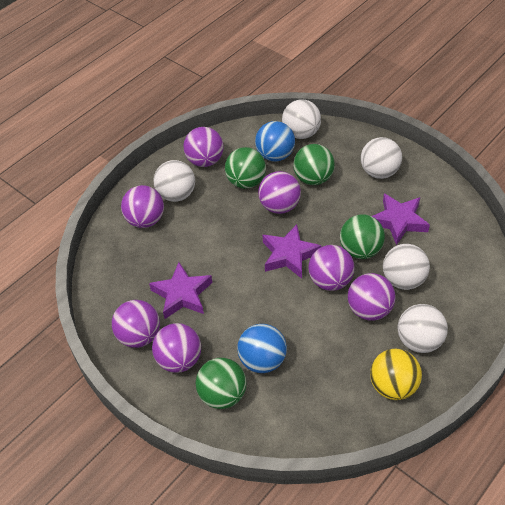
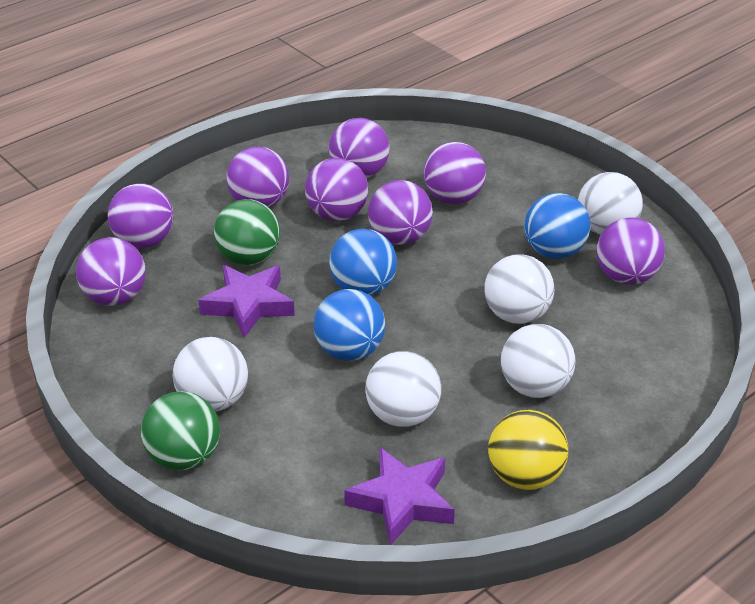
blue ball: 2 -> 3
green ball: 4 -> 2
purple ball: 7 -> 8
purple star: 3 -> 2

